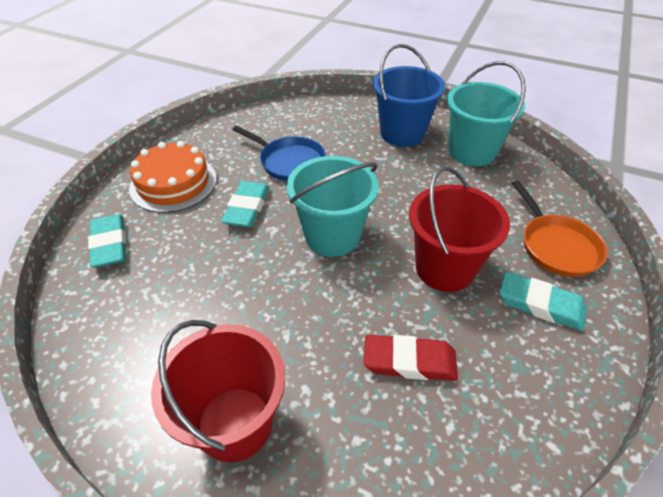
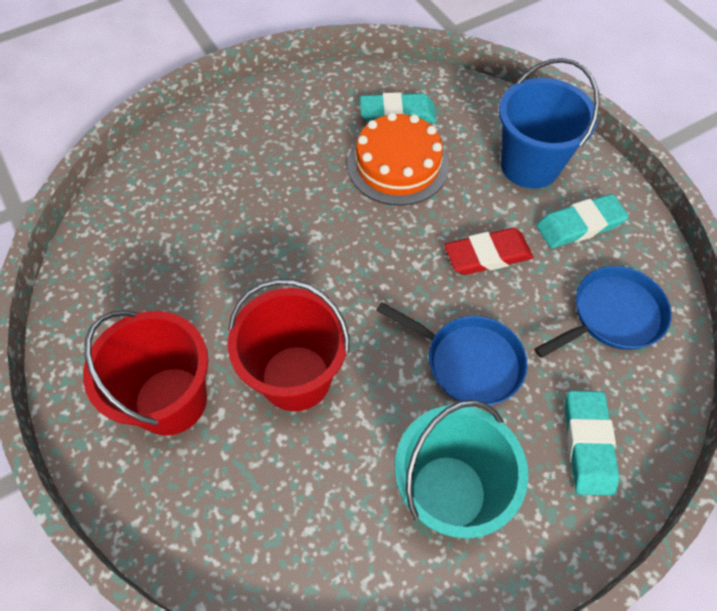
blue pan: 1 -> 2
orange pan: 1 -> 0
turquoise bucket: 2 -> 1

